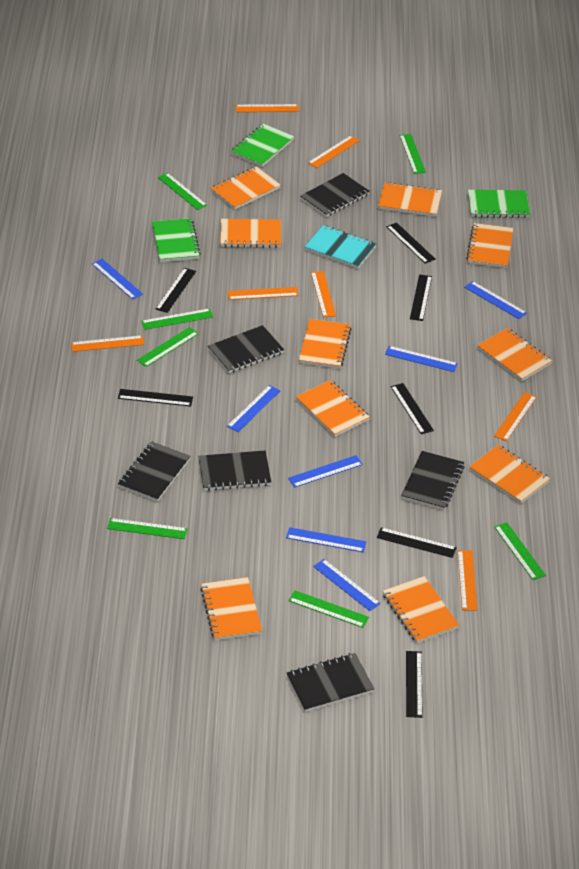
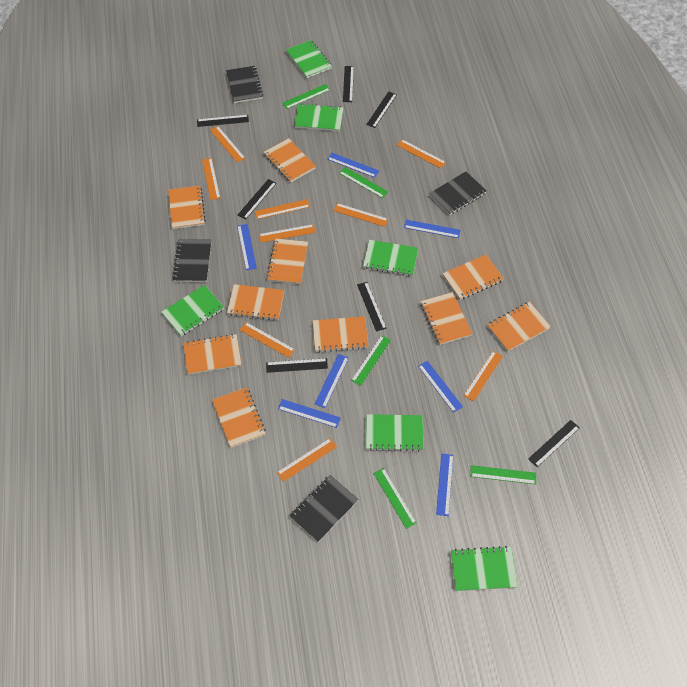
black notebook: 6 -> 4
green notebook: 3 -> 6
green ruler: 7 -> 5
orange ruler: 7 -> 9
turquoise notebook: 1 -> 0

